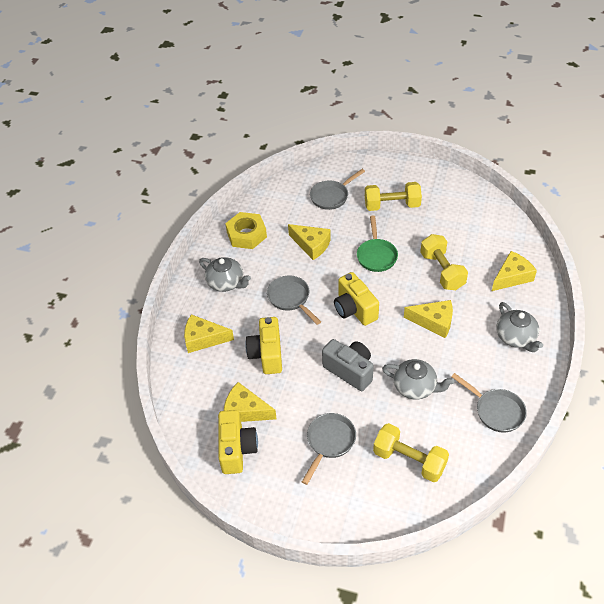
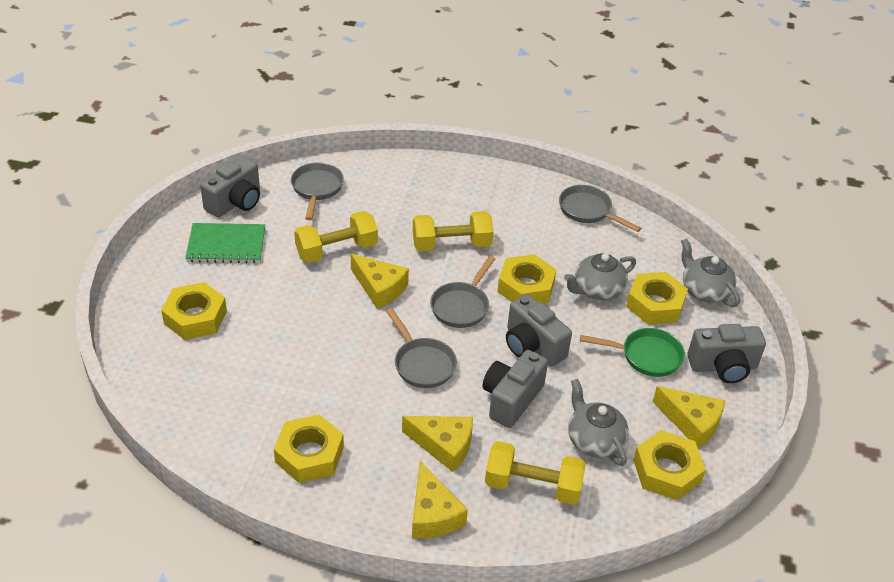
green notebook: 0 -> 1
grey camera: 1 -> 4
yellow camera: 3 -> 0
yellow cheese: 5 -> 4
yellow nut: 1 -> 5

